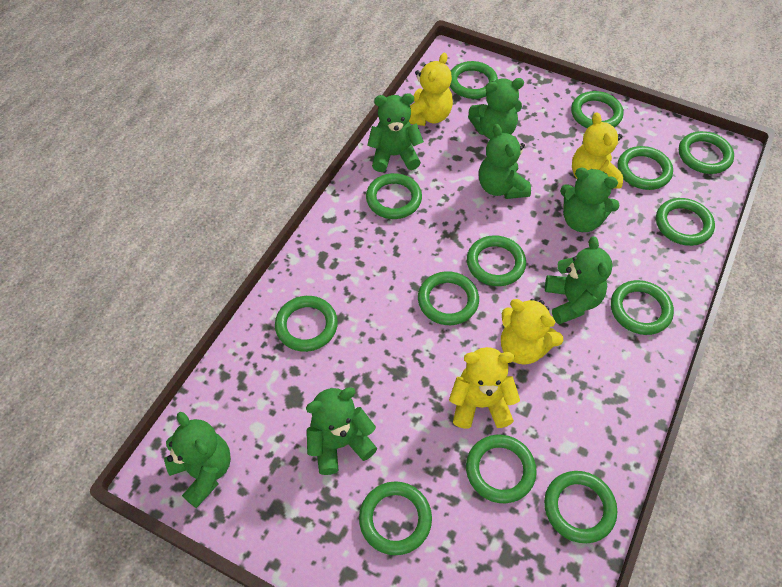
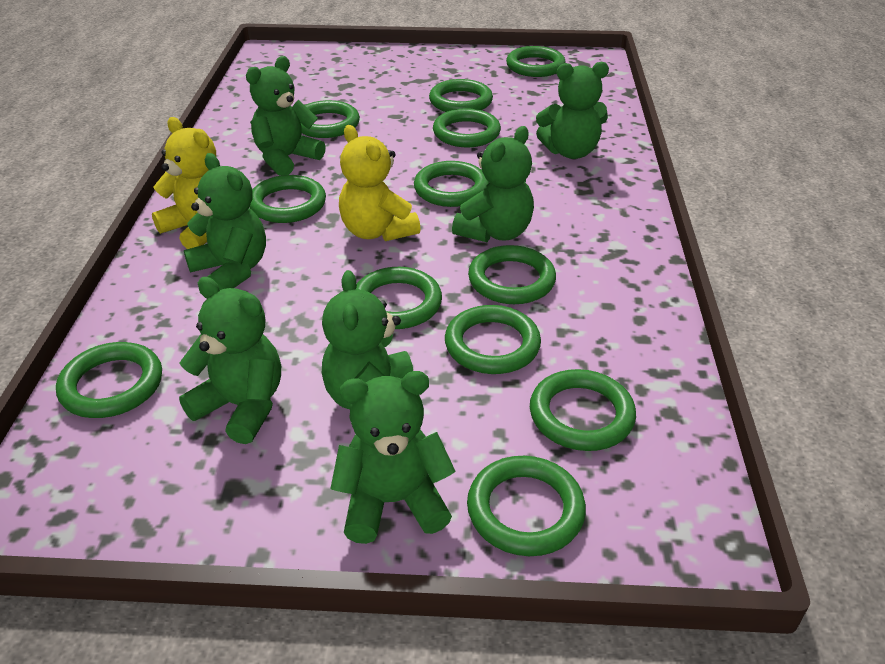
green ring: 13 -> 12
yellow teddy bear: 4 -> 2

